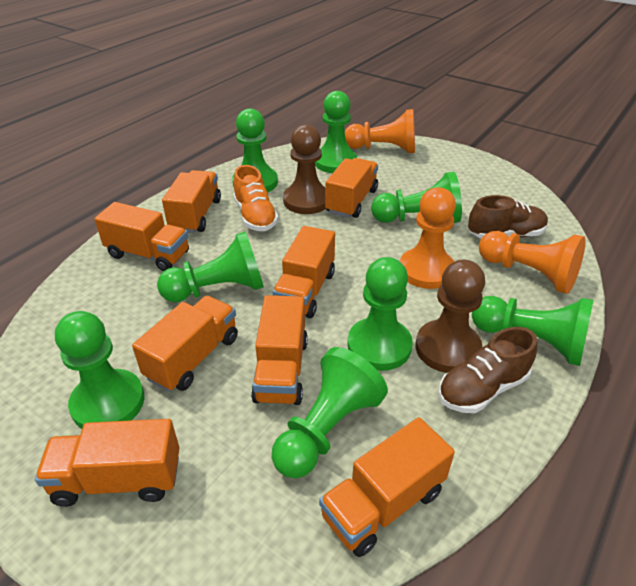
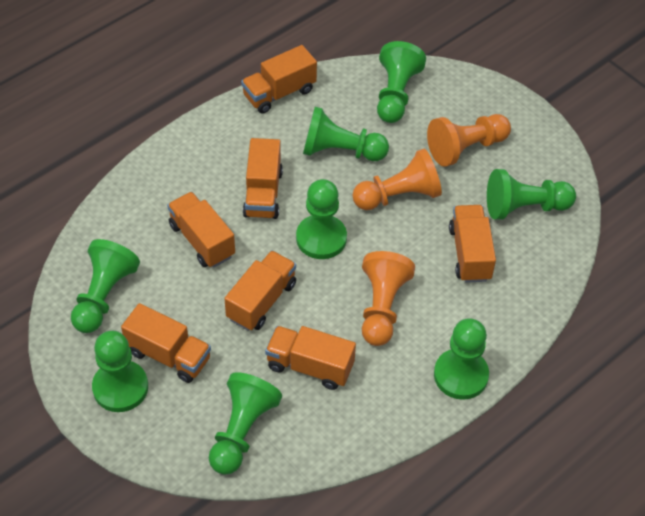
brown pawn: 2 -> 0
brown shoe: 2 -> 0
orange shoe: 1 -> 0
orange truck: 8 -> 7

